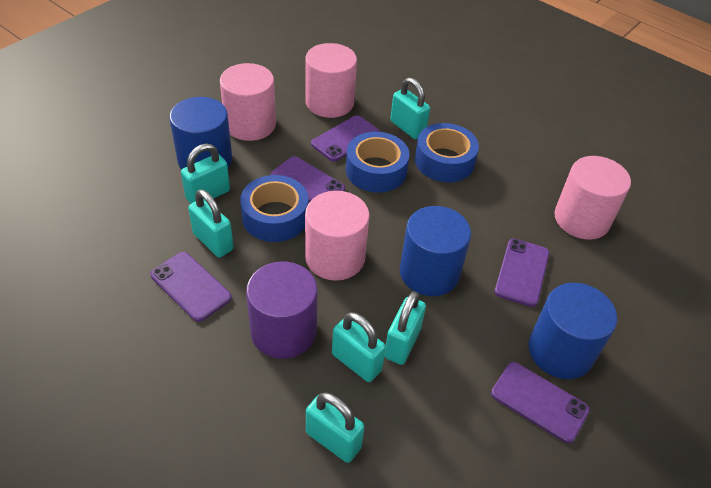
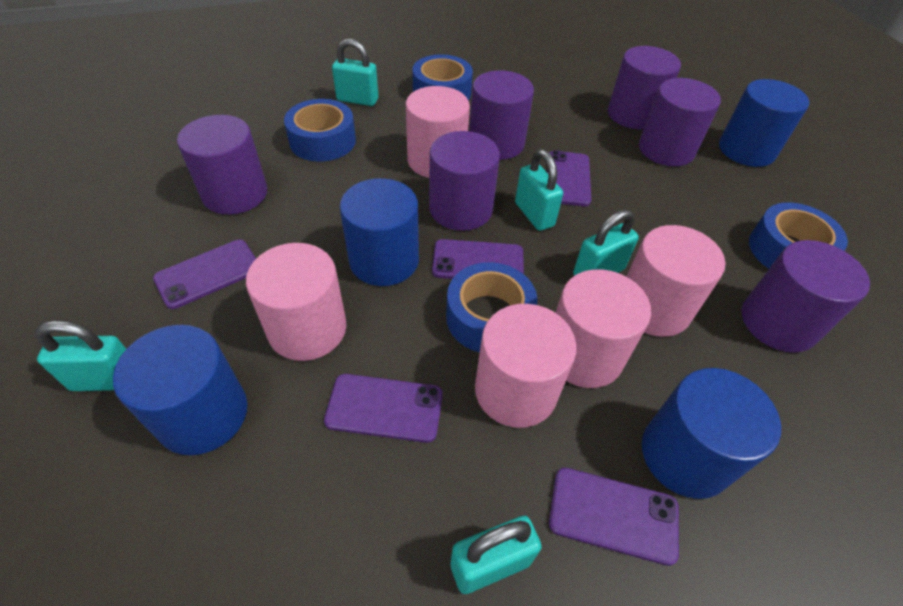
blue cylinder: 3 -> 4
blue tape: 3 -> 4
pink cylinder: 4 -> 5
purple cylinder: 1 -> 6
turquoise padlock: 6 -> 5

